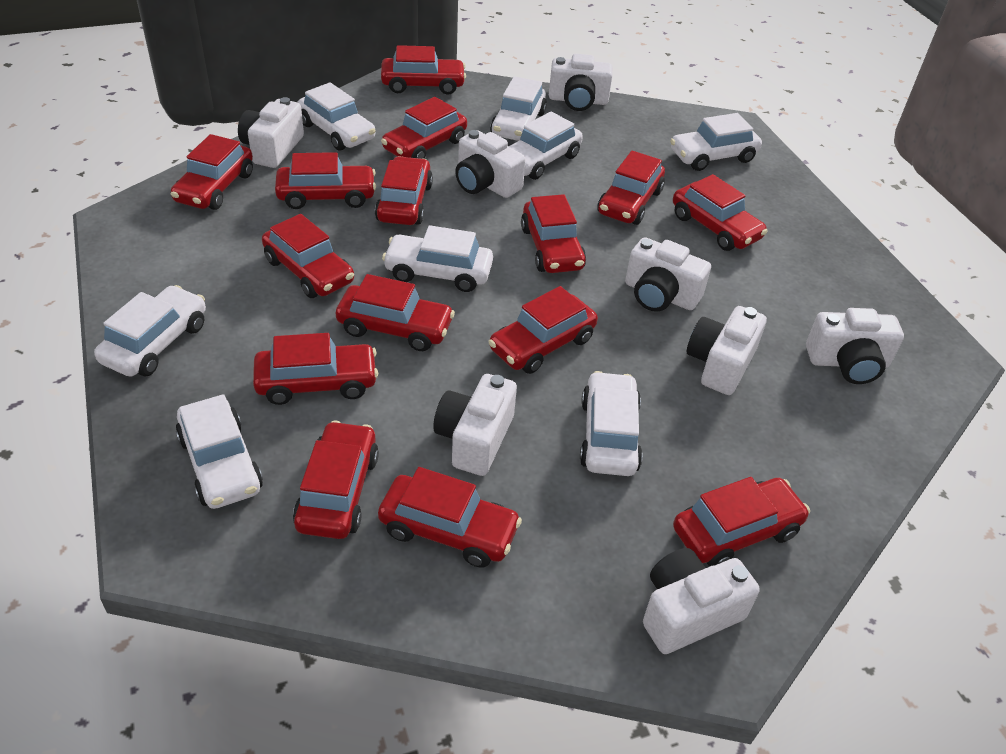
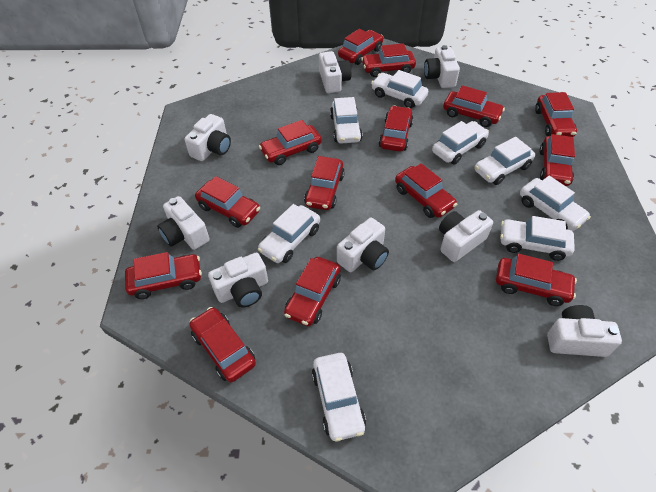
red car: 15 -> 14

